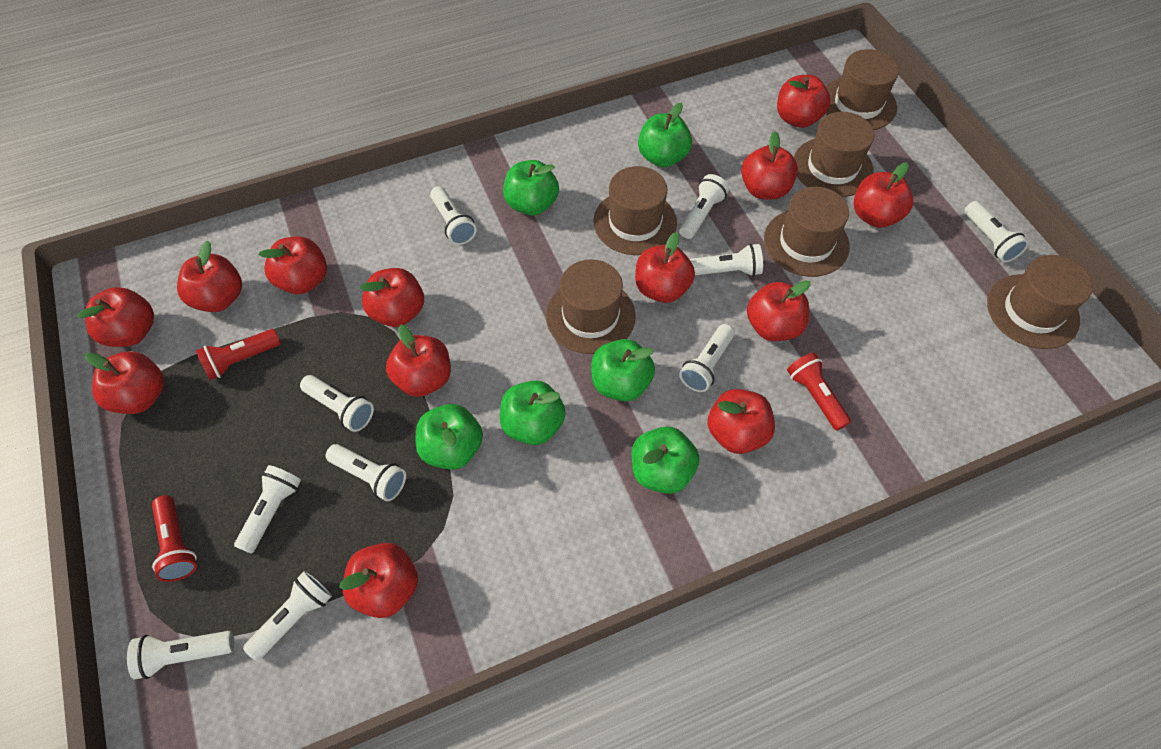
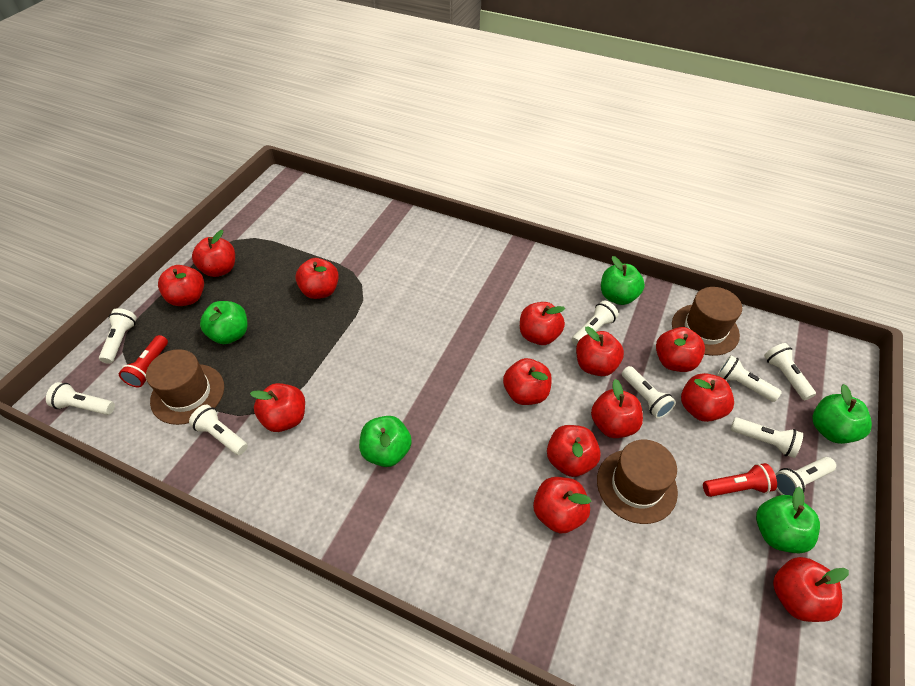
brown hat: 6 -> 3
green apple: 6 -> 5
red flashlight: 3 -> 2
white flashlight: 10 -> 9

